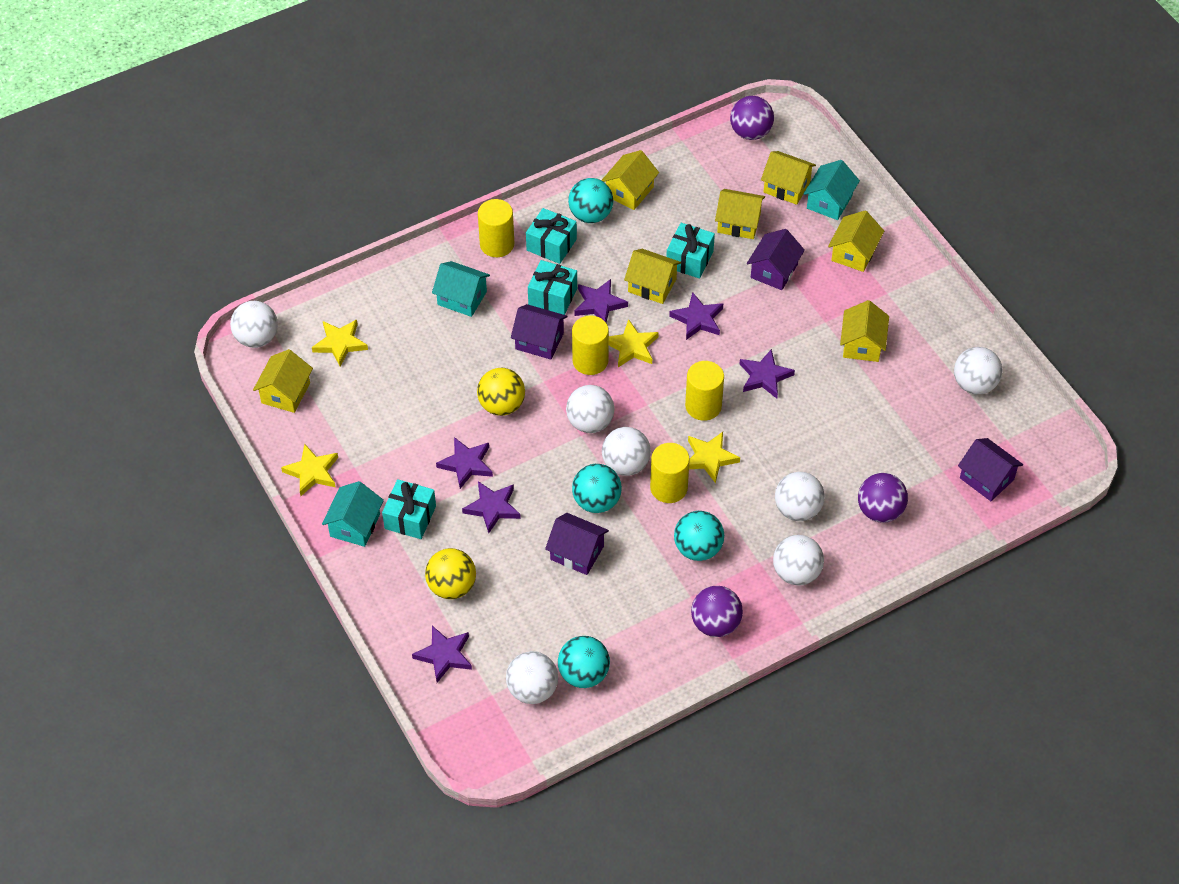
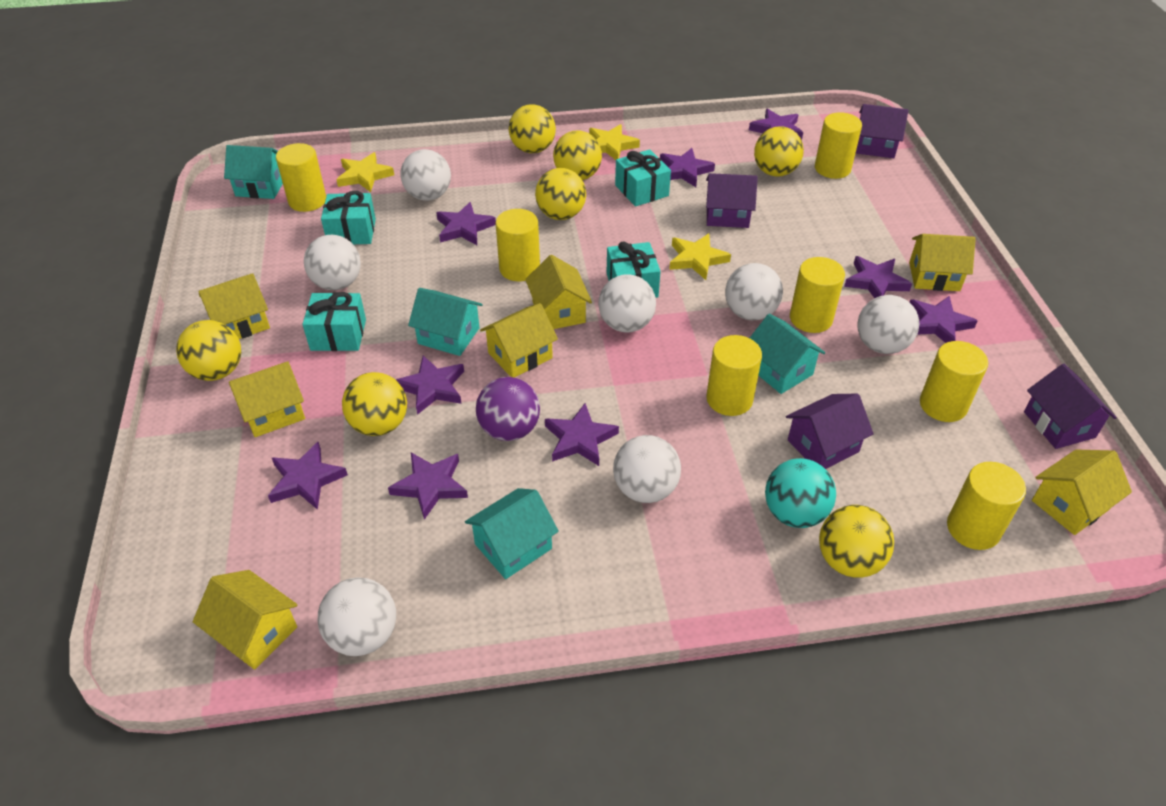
purple ball: 3 -> 1
purple star: 6 -> 9
turquoise ball: 4 -> 1
turquoise house: 3 -> 4
yellow ball: 2 -> 7
yellow cylinder: 4 -> 7
yellow star: 4 -> 3

